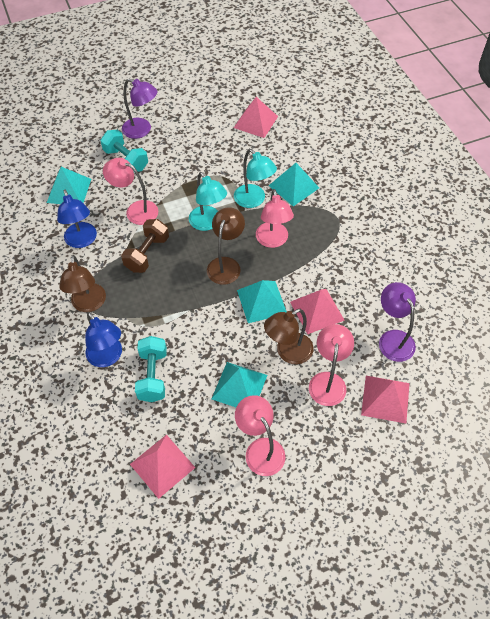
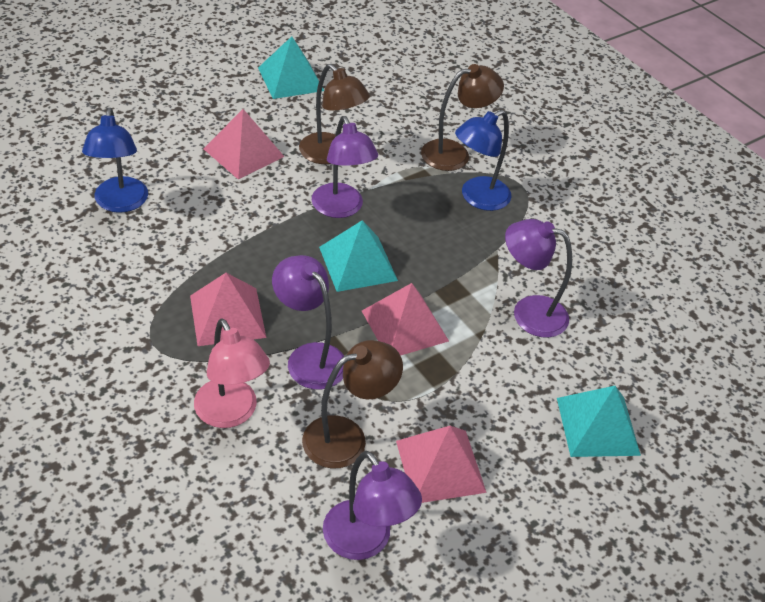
brown dumbbell: 1 -> 0
pink lamp: 4 -> 1
purple lamp: 2 -> 4
turquoise dumbbell: 2 -> 0
turquoise lamp: 2 -> 0
turquoise pyramid: 4 -> 3

